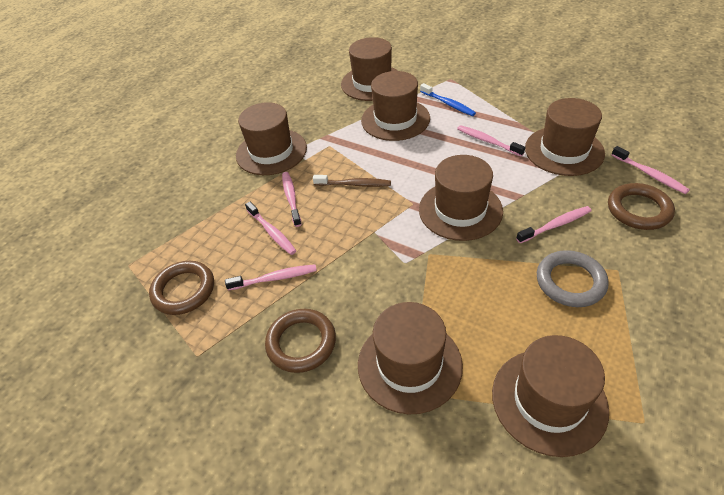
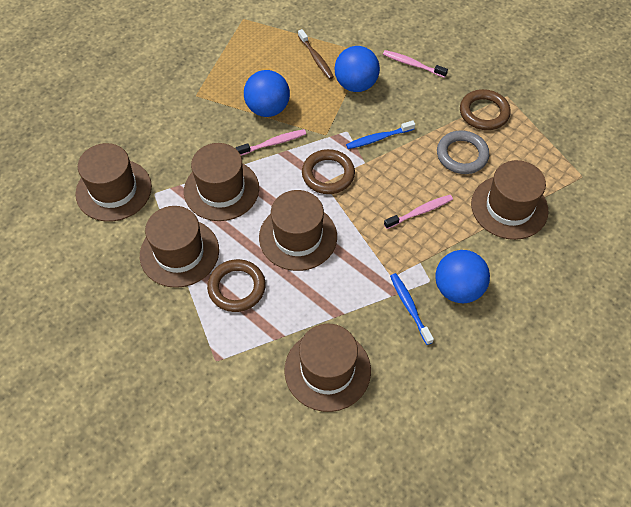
blue ball: 0 -> 3
blue toothbrush: 1 -> 2
brown hat: 7 -> 6
pink toothbrush: 6 -> 3

